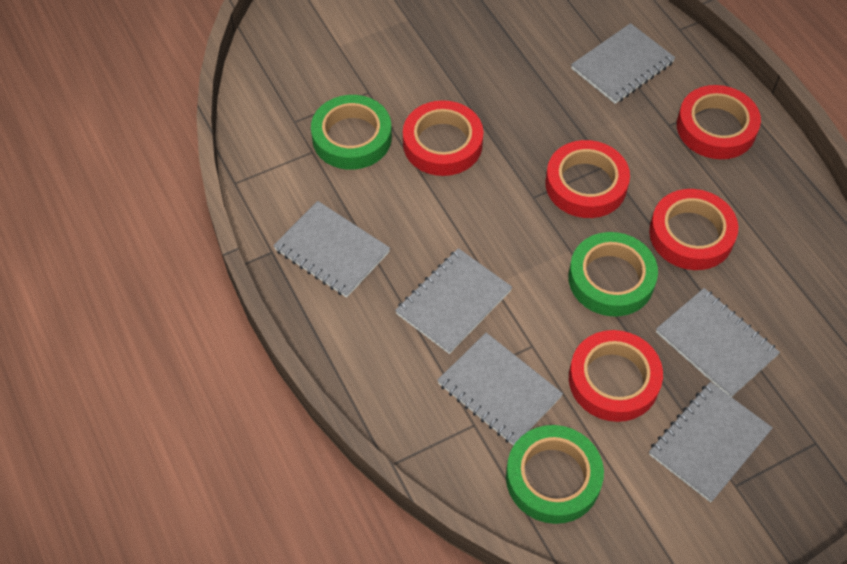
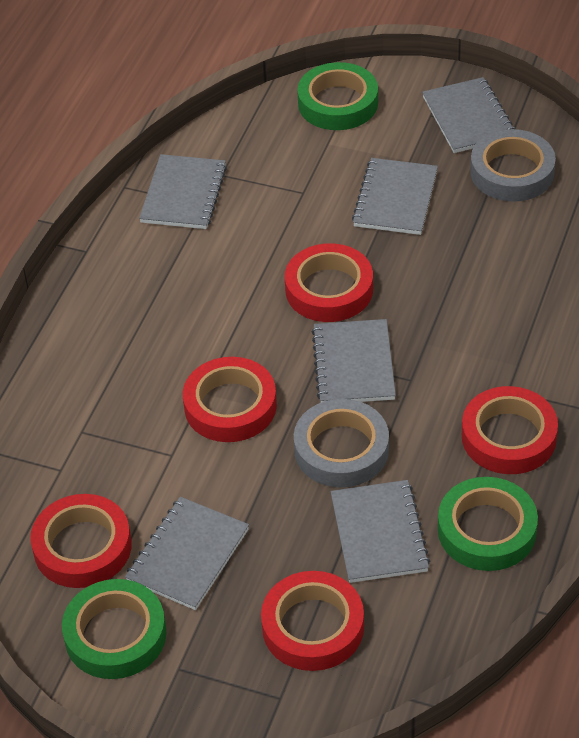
grey tape: 0 -> 2

